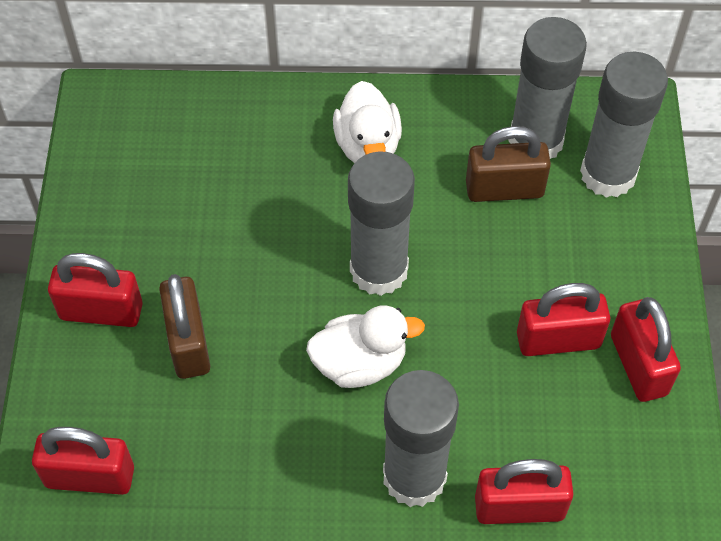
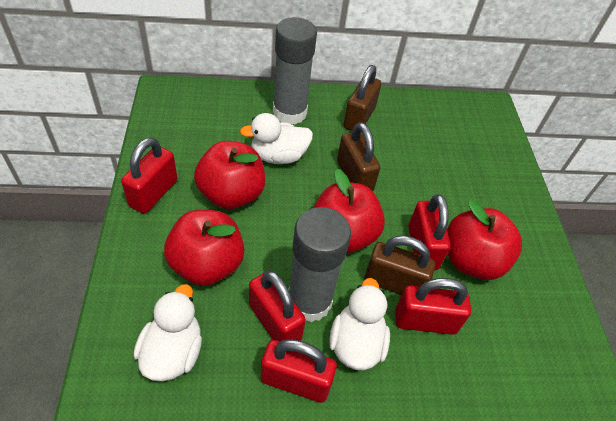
brown padlock: 2 -> 3
grey glue stick: 4 -> 2
red apple: 0 -> 4
white duck: 2 -> 3

